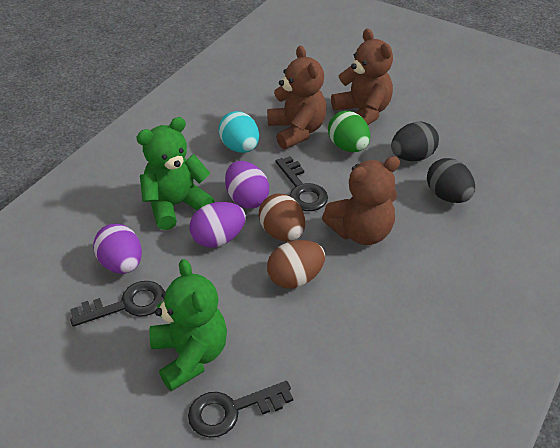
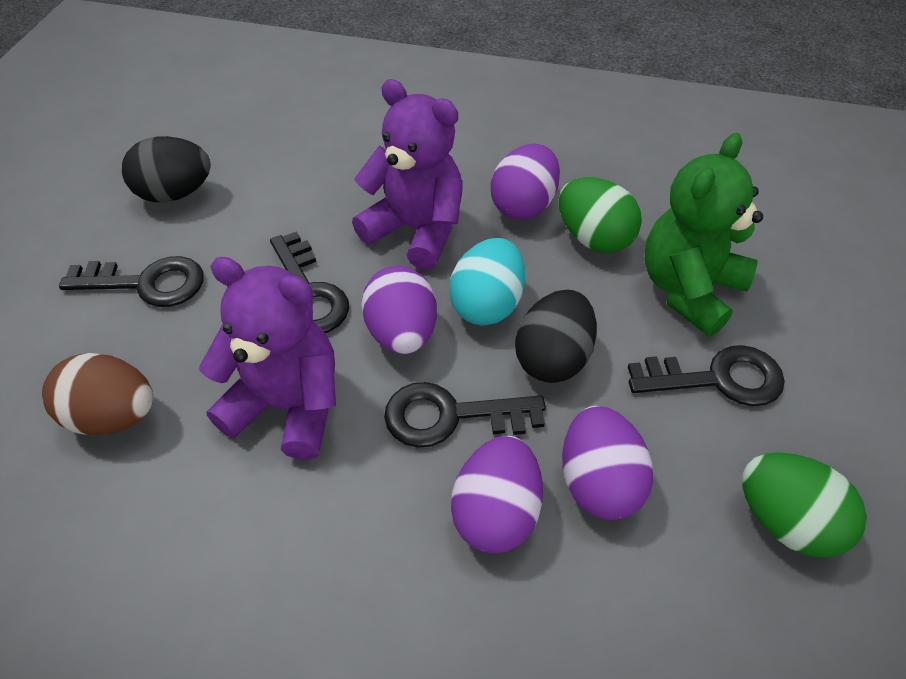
black key: 3 -> 4
brown egg: 2 -> 1
brown teddy bear: 3 -> 0
green egg: 1 -> 2
green teddy bear: 2 -> 1
purple egg: 3 -> 4
purple teddy bear: 0 -> 2

